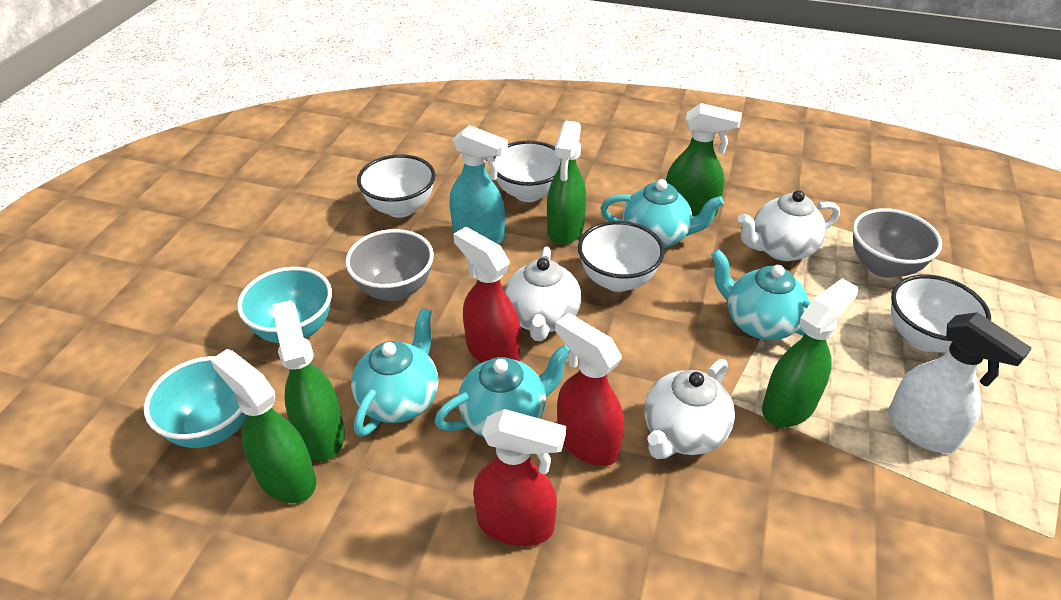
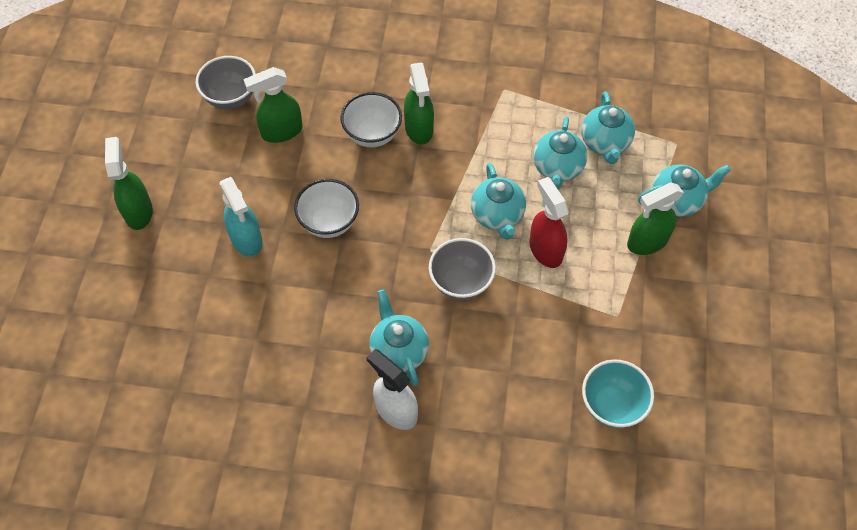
green spray bottle: 5 -> 4
red spray bottle: 3 -> 1
turquoise bowl: 2 -> 1
turquoise teapot: 4 -> 5
white bowl: 4 -> 2
white teapot: 3 -> 0

